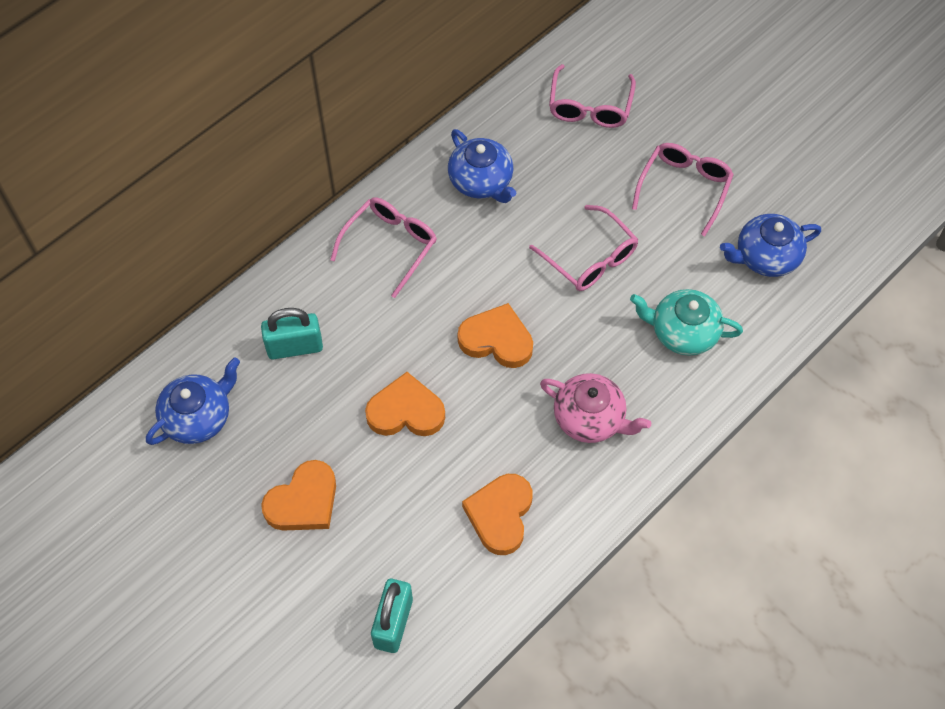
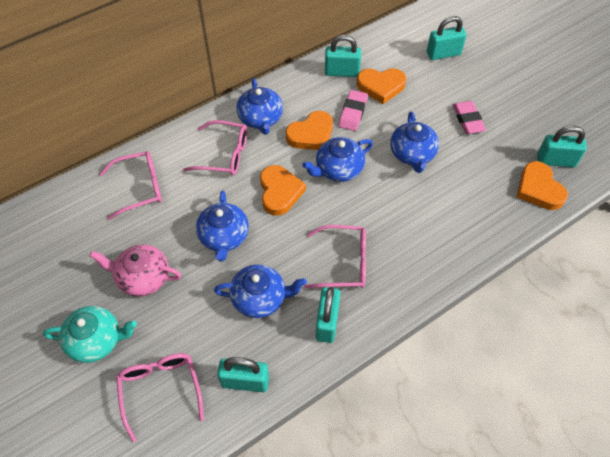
blue teapot: 3 -> 5
pink eraser: 0 -> 2
turquoise padlock: 2 -> 5

